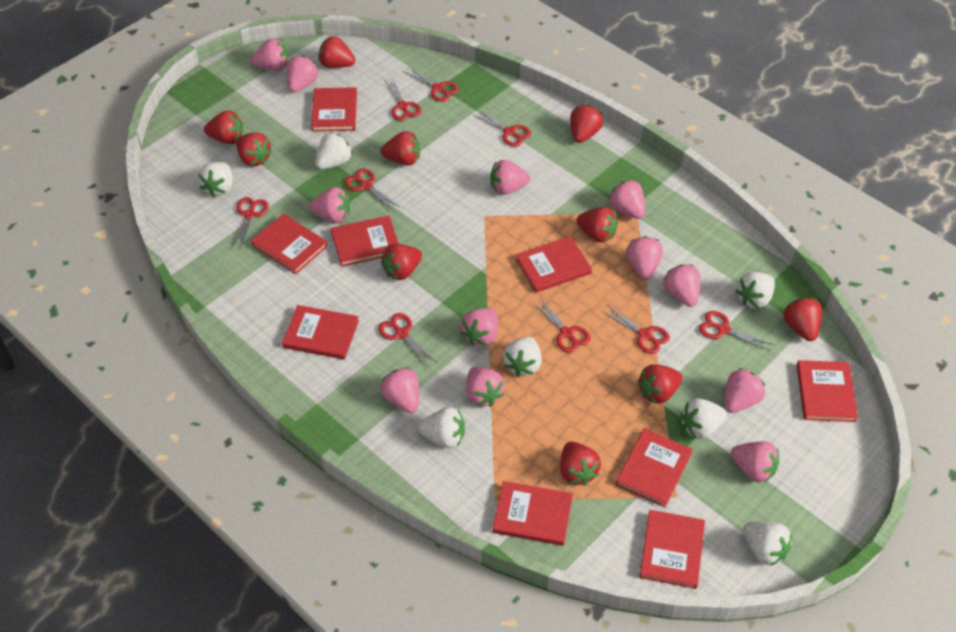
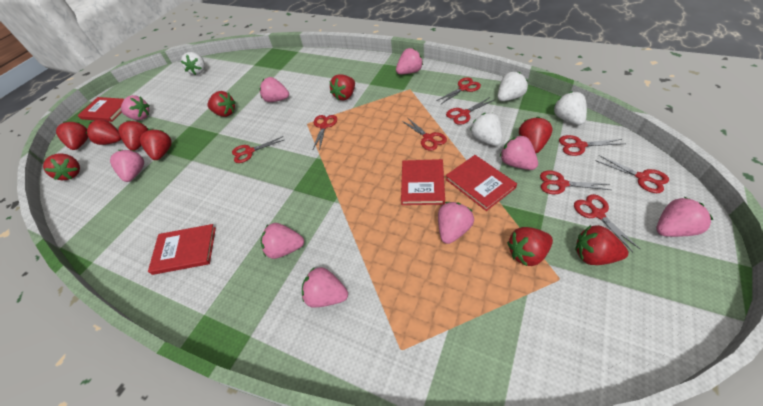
pink strawberry: 12 -> 9
red book: 9 -> 4
white strawberry: 7 -> 4

